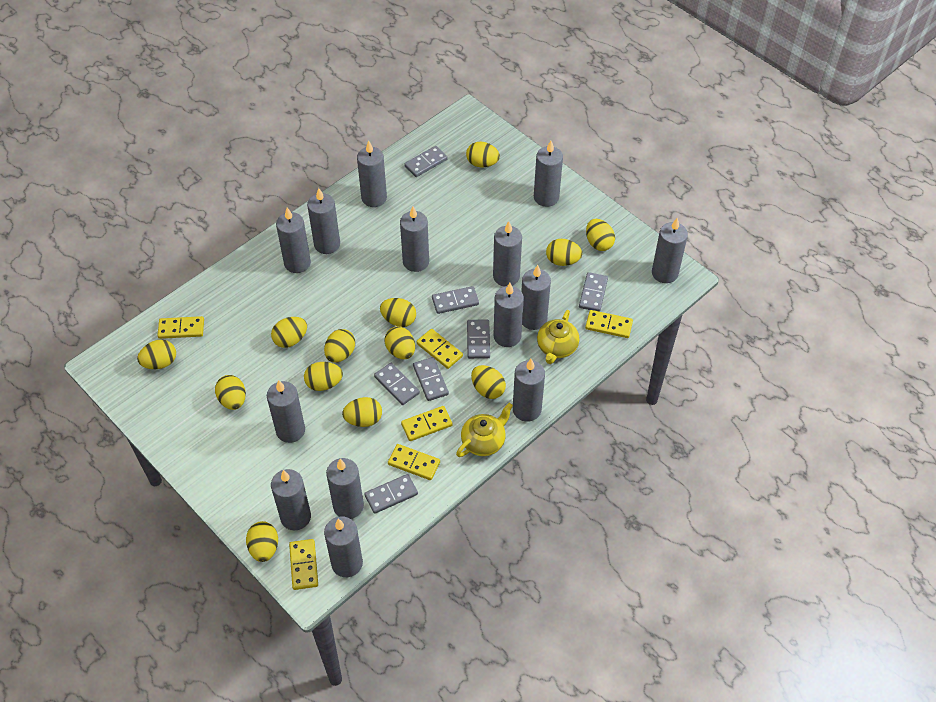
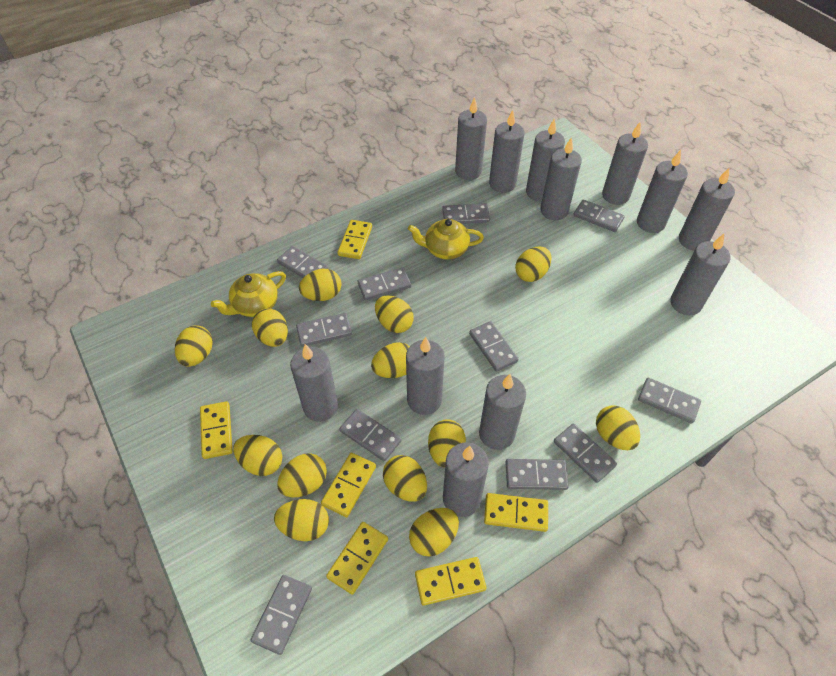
grey candle: 14 -> 12
grey domino: 7 -> 11

